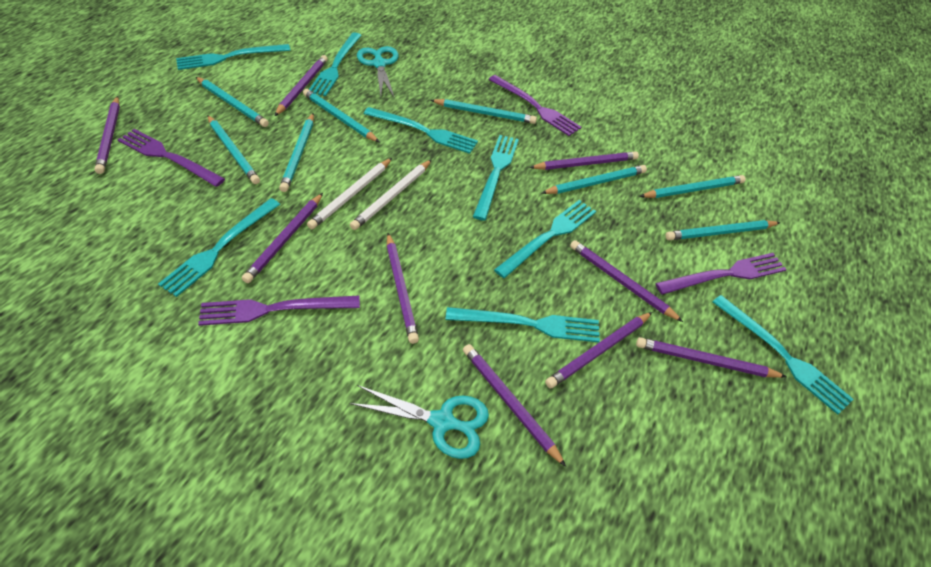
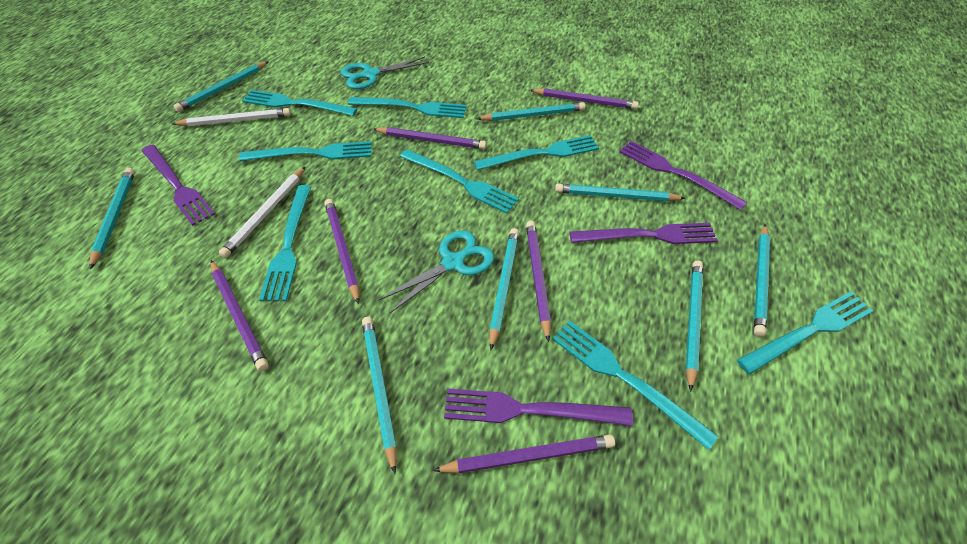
purple pencil: 9 -> 6

